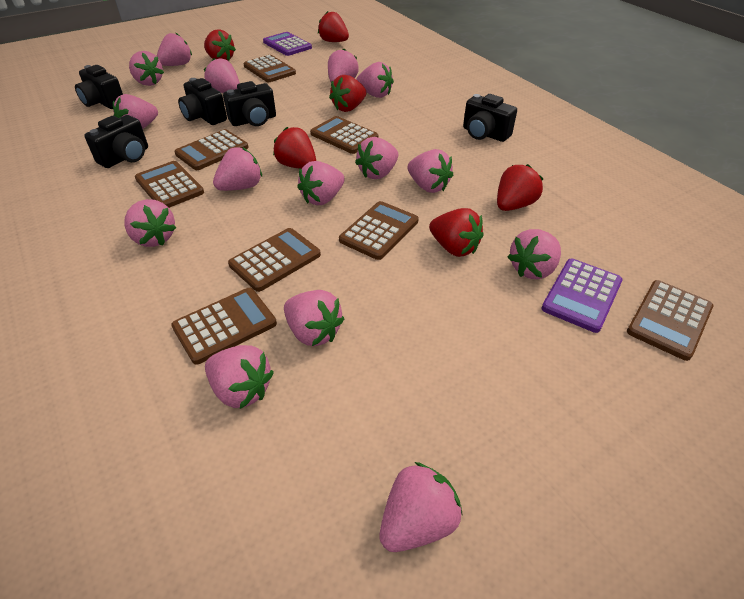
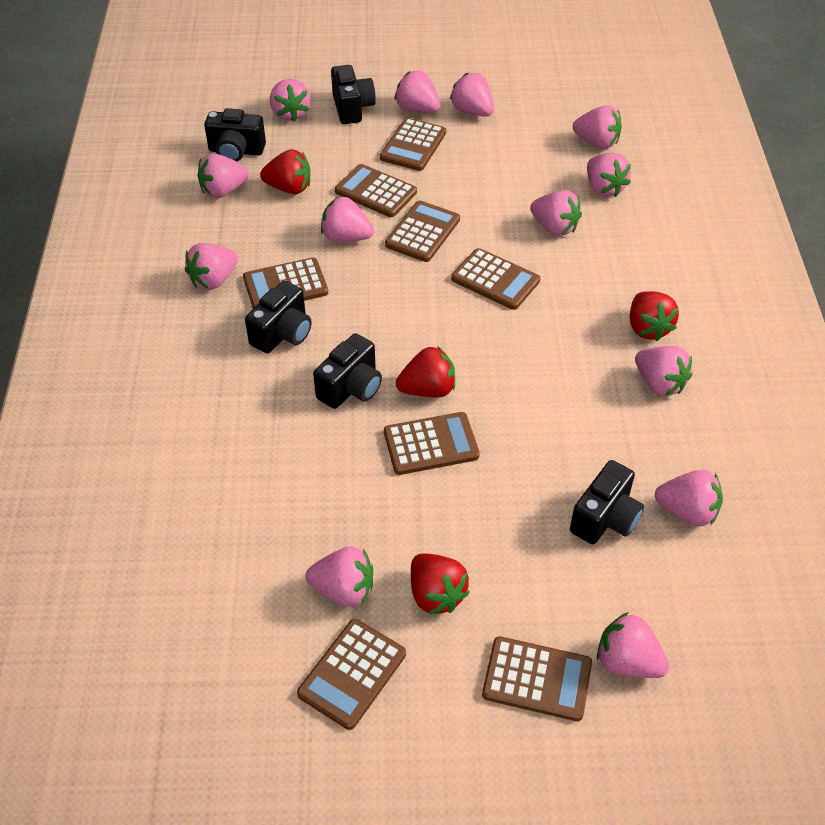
pink strawberry: 15 -> 13
purple calculator: 2 -> 0
red strawberry: 6 -> 4

